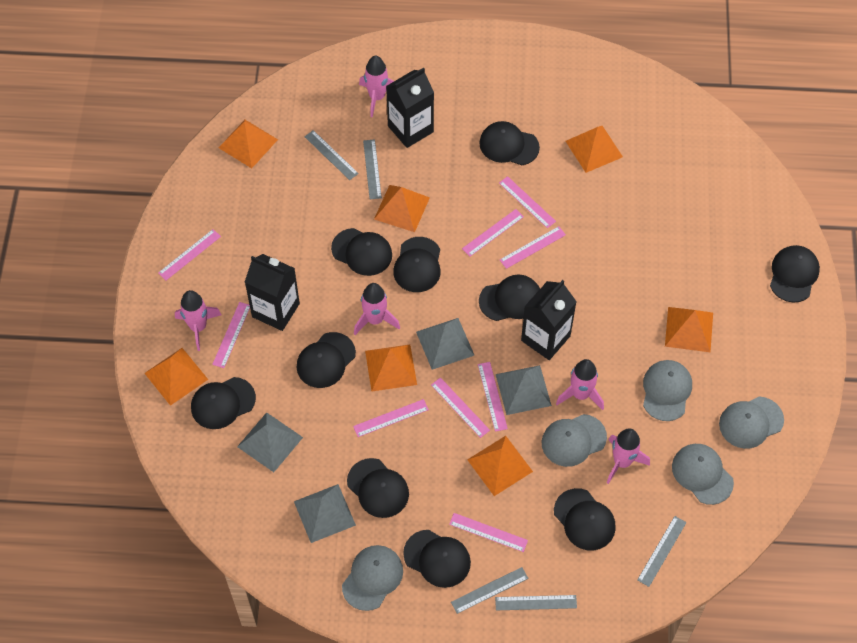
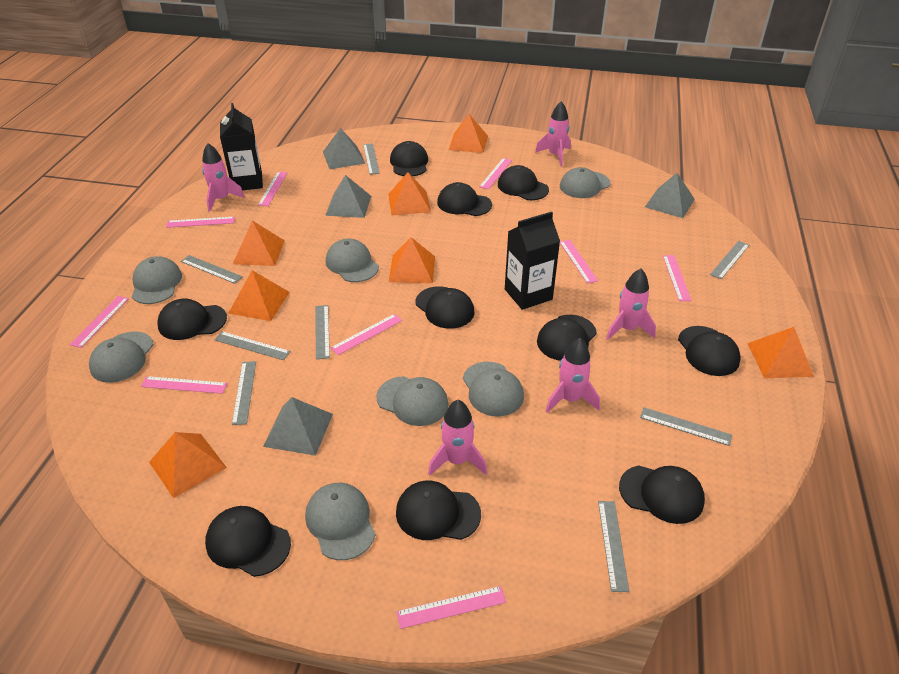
black carton: 3 -> 2
grey cap: 5 -> 7
grey ruler: 5 -> 8

